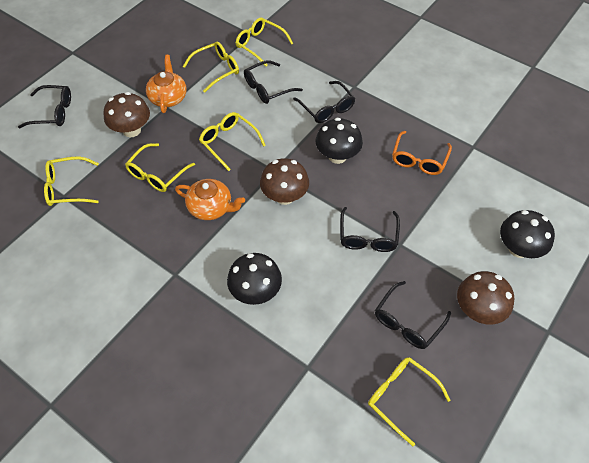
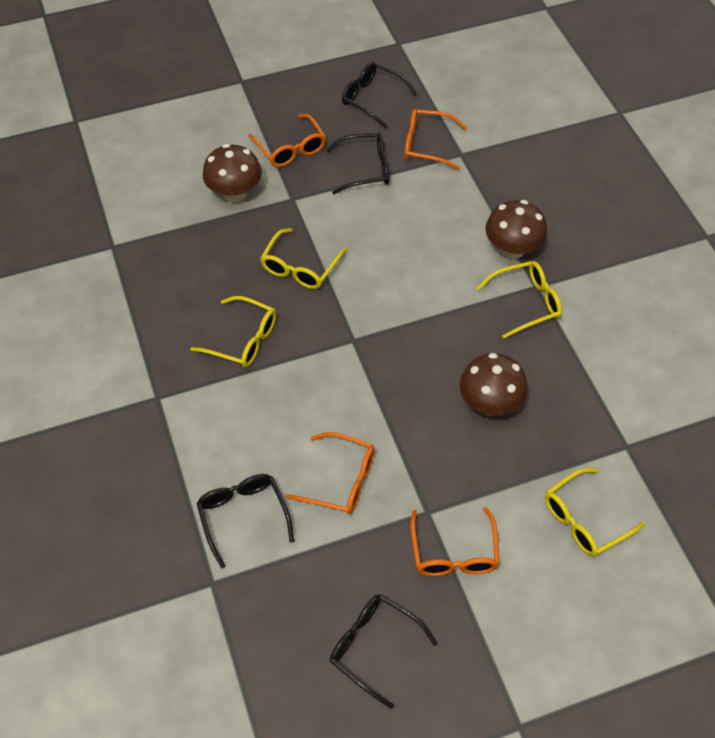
black glasses: 5 -> 4
black mushroom: 3 -> 0
orange glasses: 1 -> 4
orange teapot: 2 -> 0
yellow glasses: 6 -> 4

